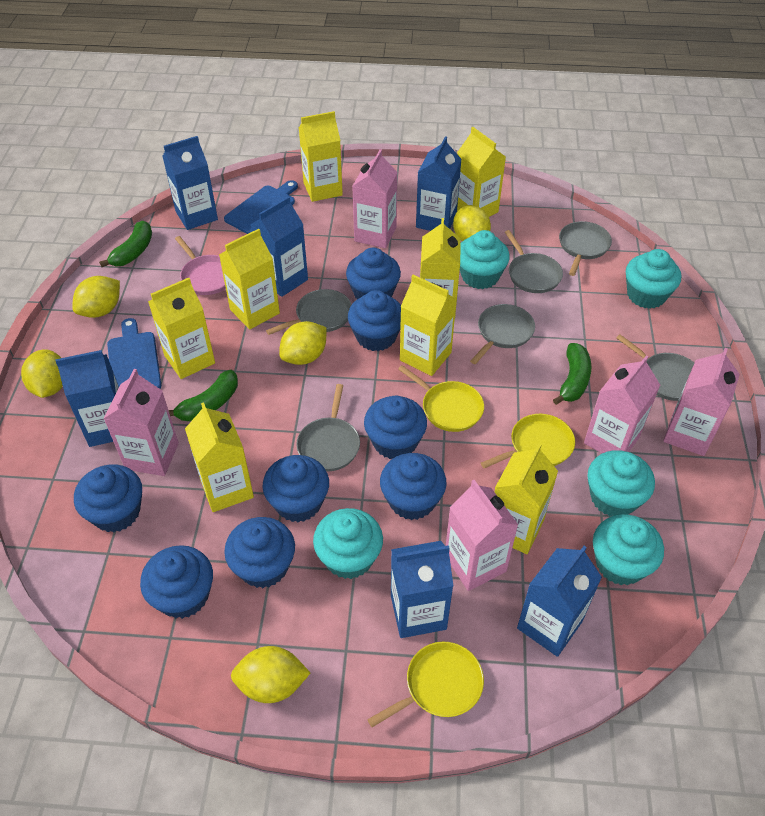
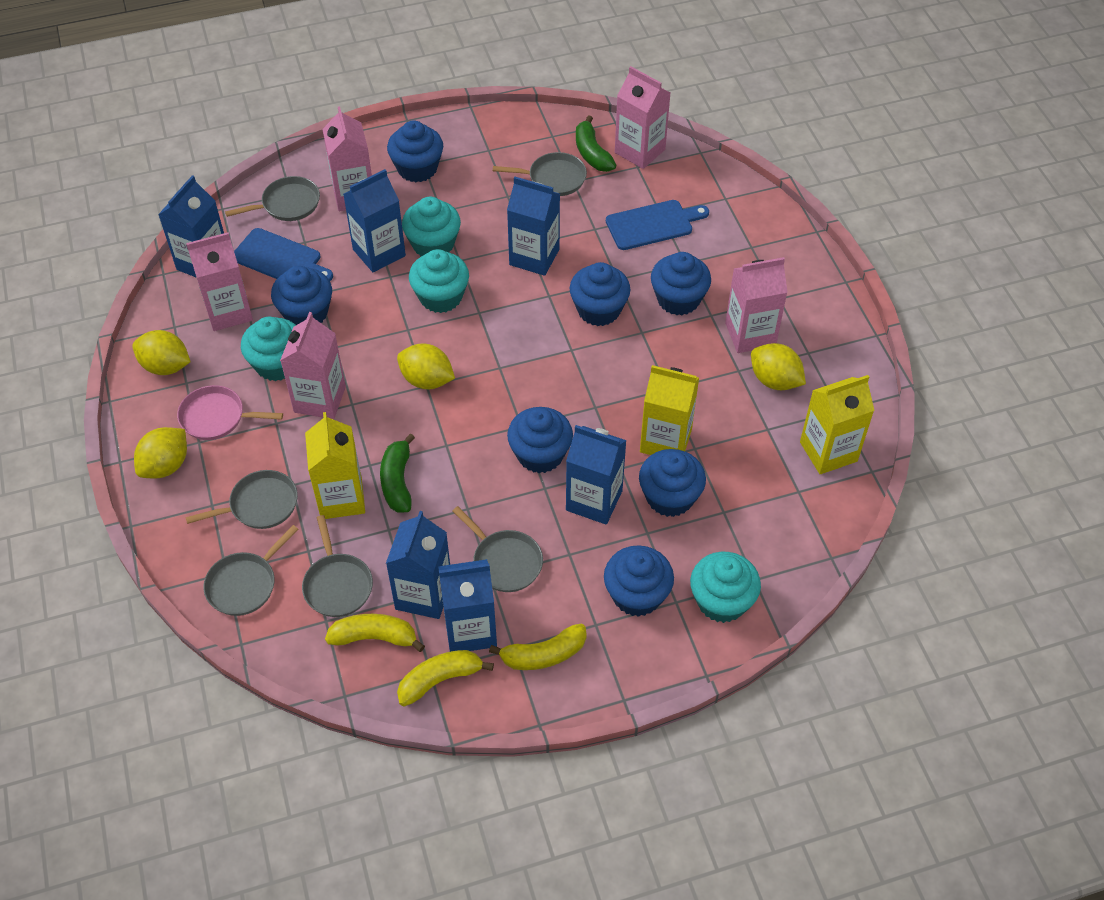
blue cupcake: 8 -> 7
green banana: 3 -> 2
turquoise cupcake: 5 -> 4
yellow banana: 0 -> 3
yellow carton: 8 -> 3
yellow lemon: 5 -> 4
yellow pan: 3 -> 0

